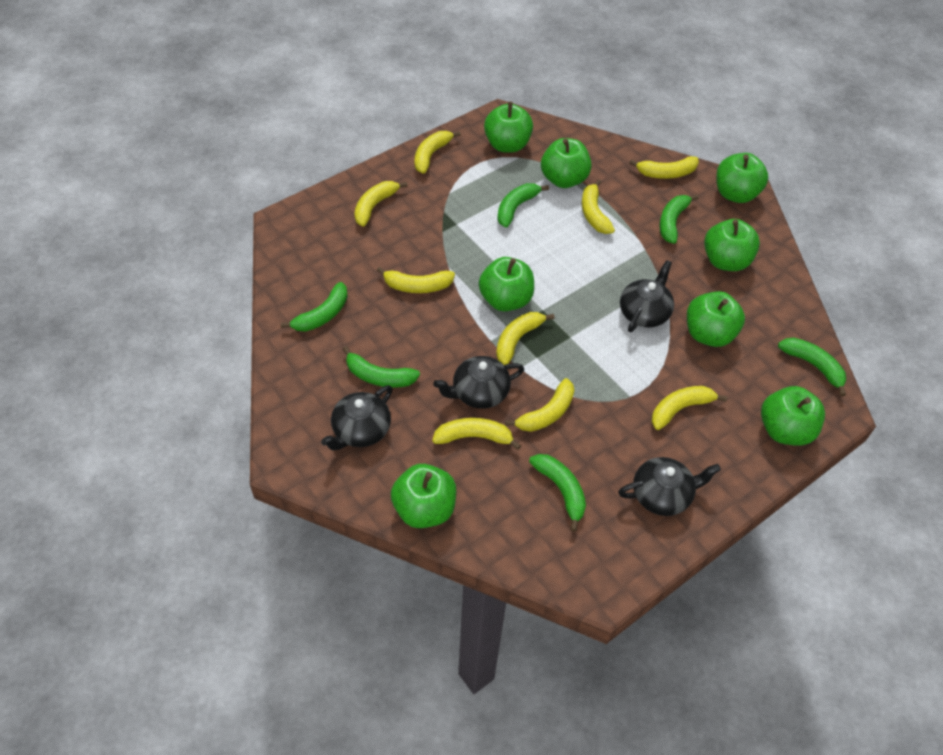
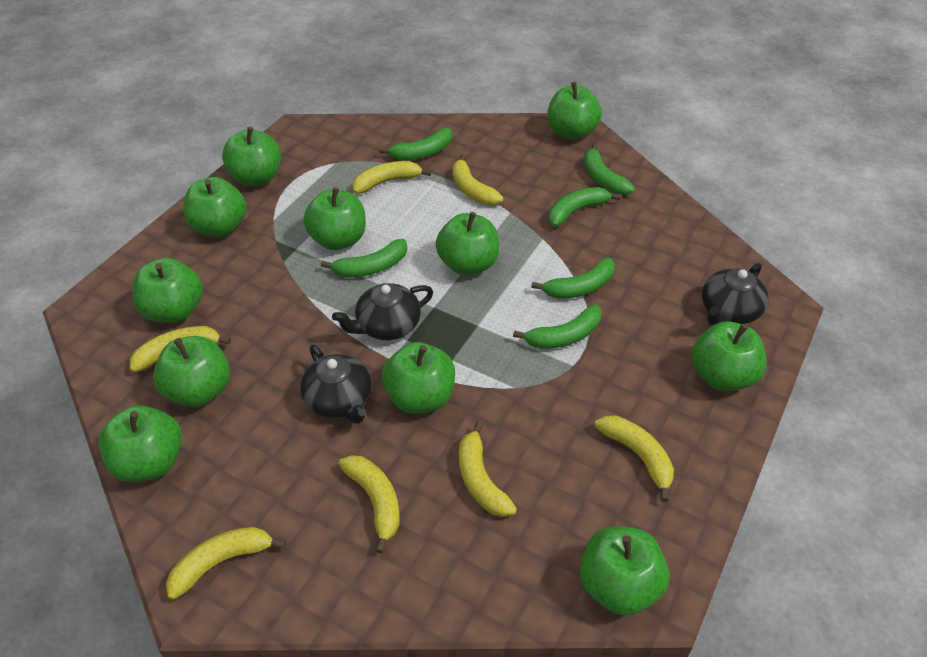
black teapot: 4 -> 3
green apple: 8 -> 11
yellow banana: 9 -> 7

